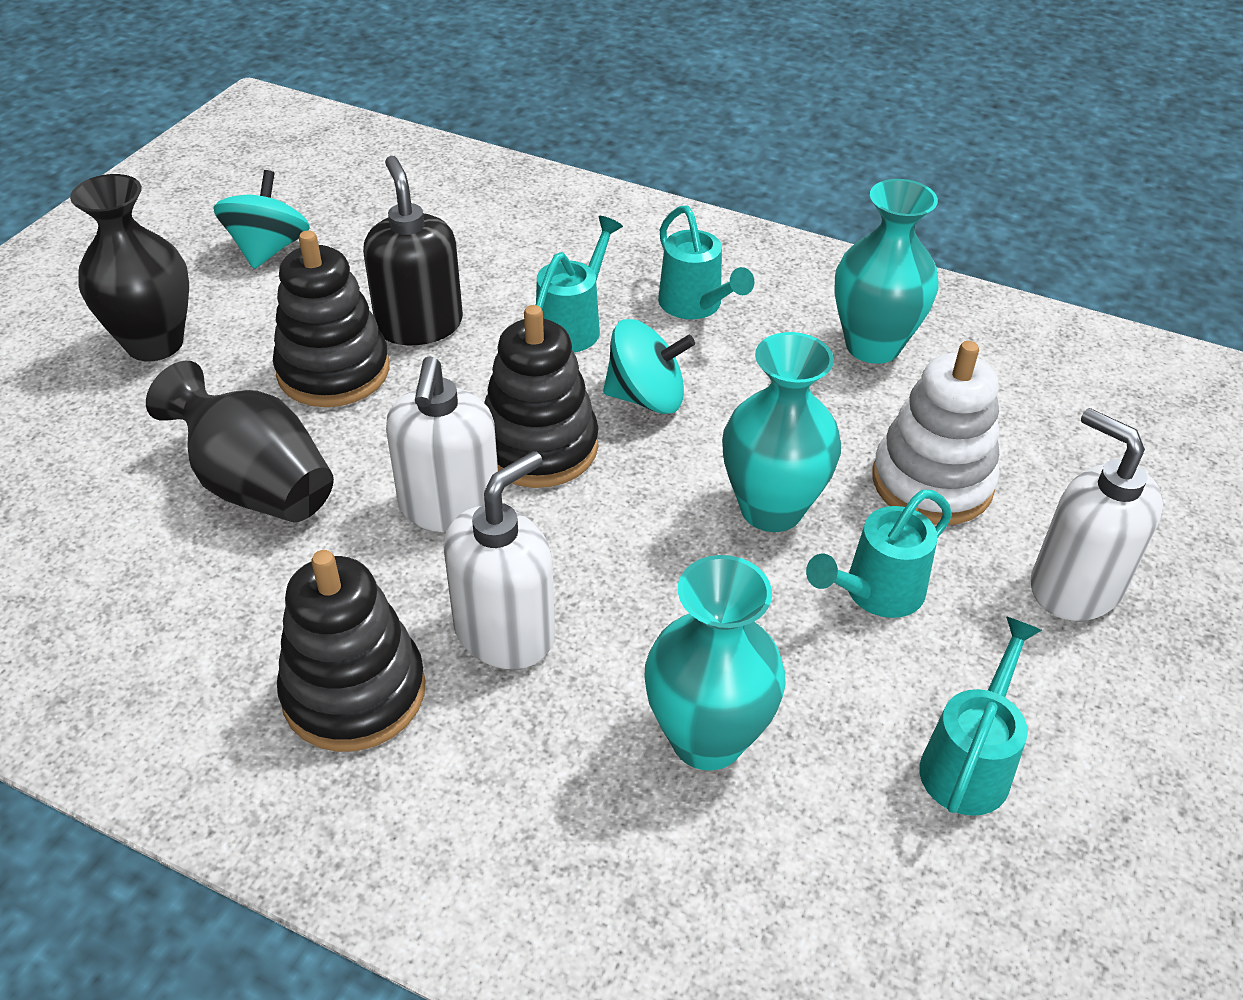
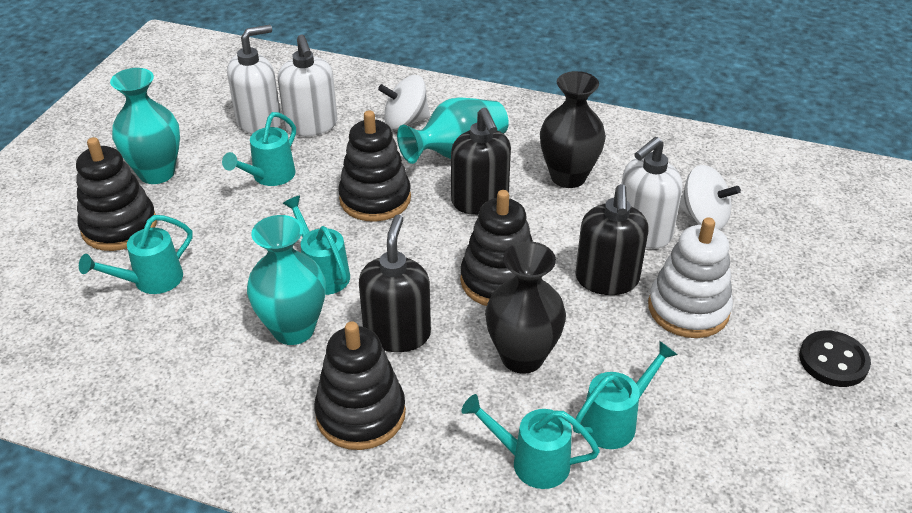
black button: 0 -> 1
black soap dispenser: 1 -> 3
black stacking toy: 3 -> 4
turquoise spinning top: 2 -> 0
turquoise watering can: 4 -> 5
white spinning top: 0 -> 2

